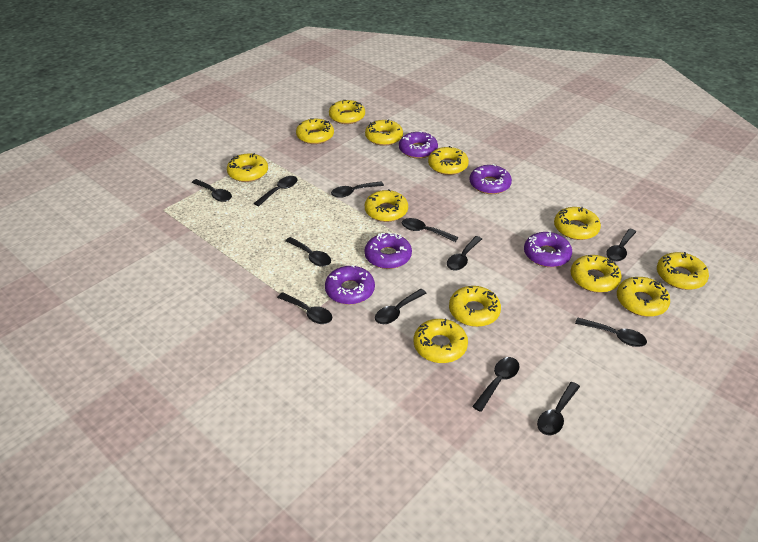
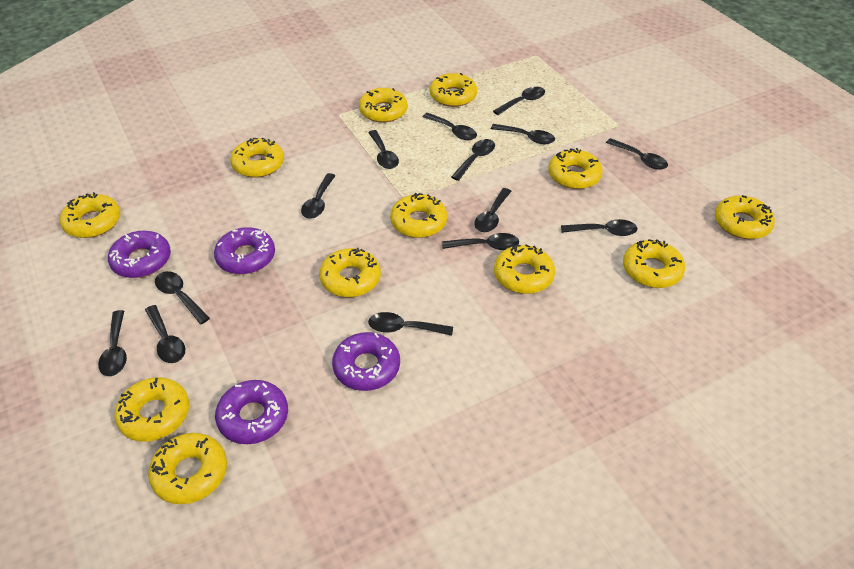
black spoon: 12 -> 14
purple donut: 5 -> 4

